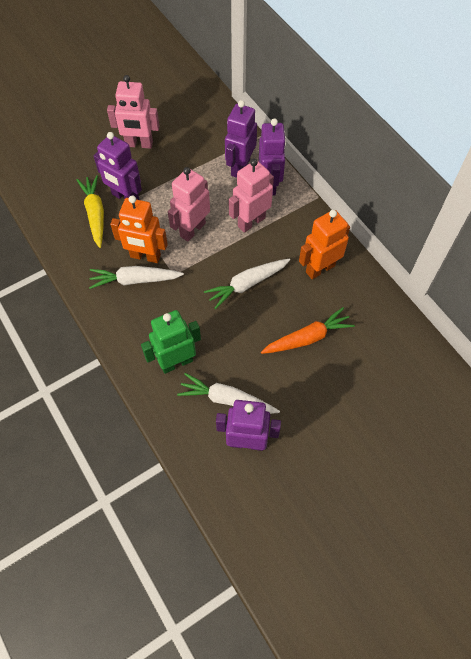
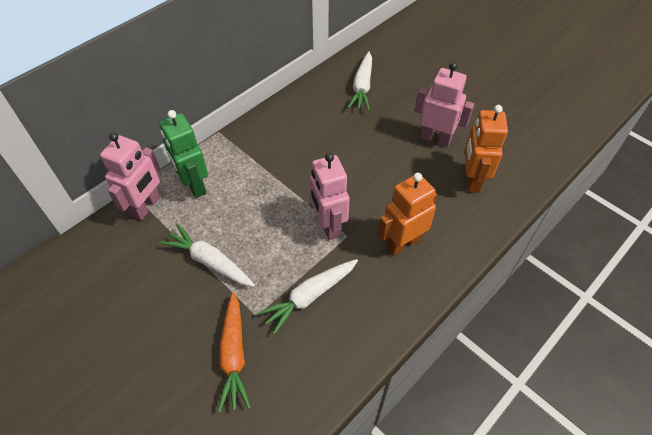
purple robot: 4 -> 0
yellow carrot: 1 -> 0

